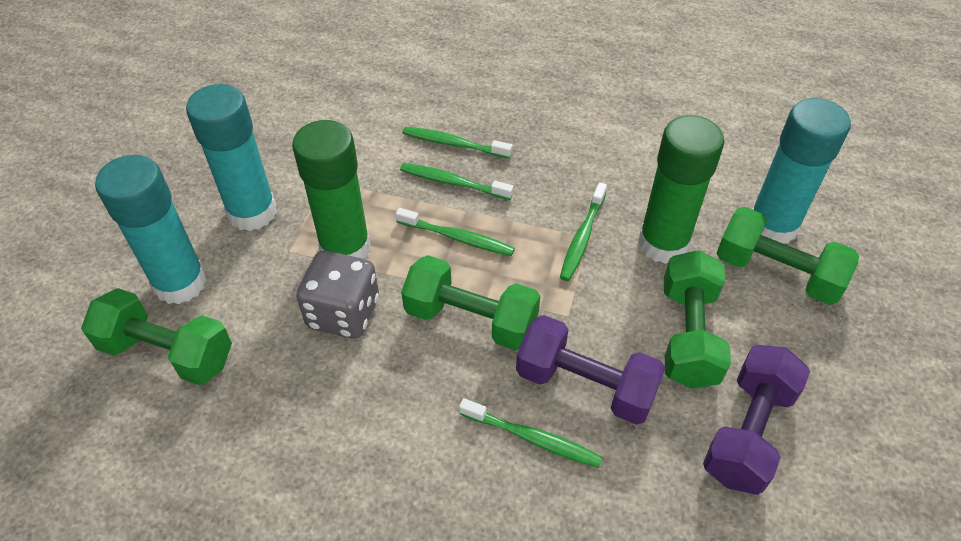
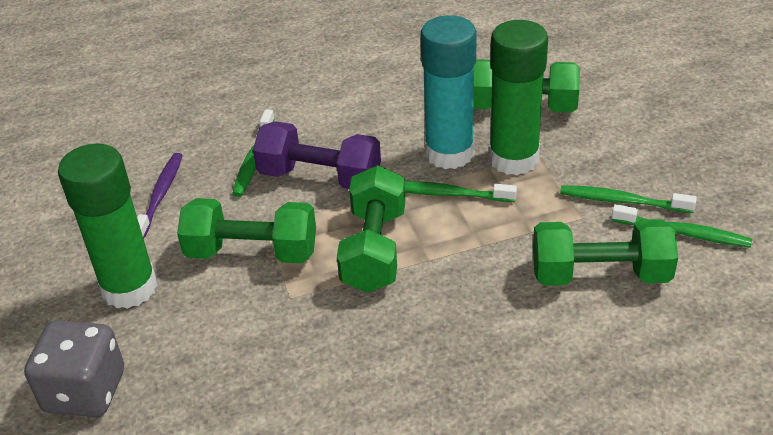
green toothbrush: 5 -> 4
purple dumbbell: 2 -> 1
purple toothbrush: 0 -> 1
turquoise glue stick: 3 -> 1

